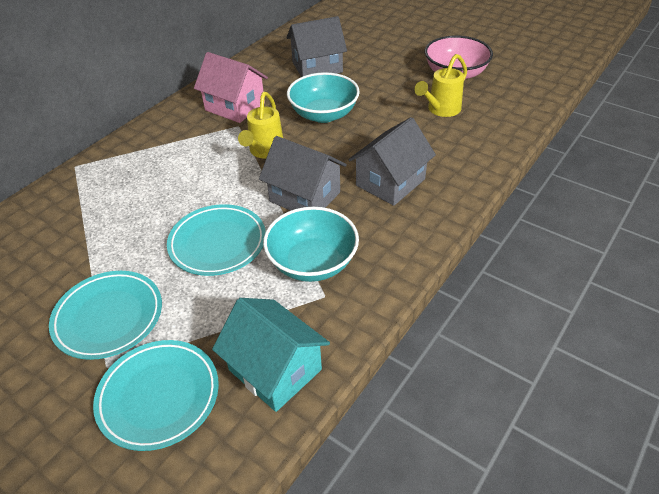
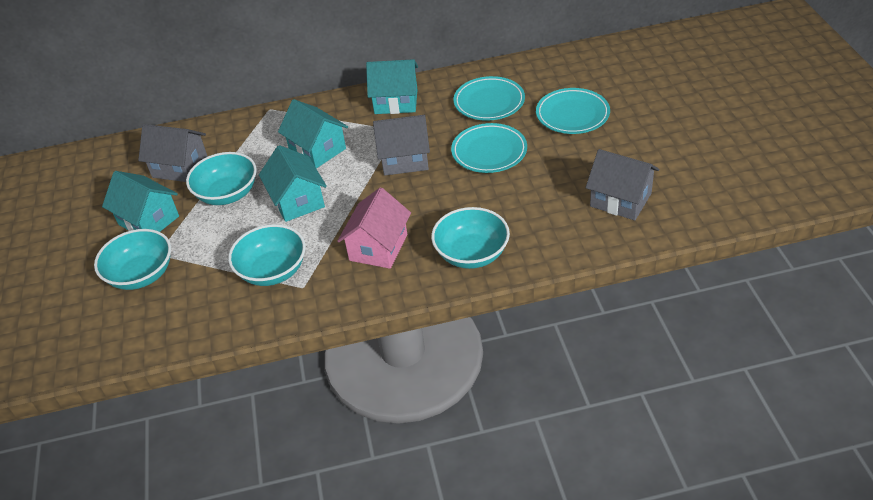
pink bowl: 1 -> 0
turquoise bowl: 2 -> 4
turquoise house: 1 -> 4
yellow watering can: 2 -> 0

